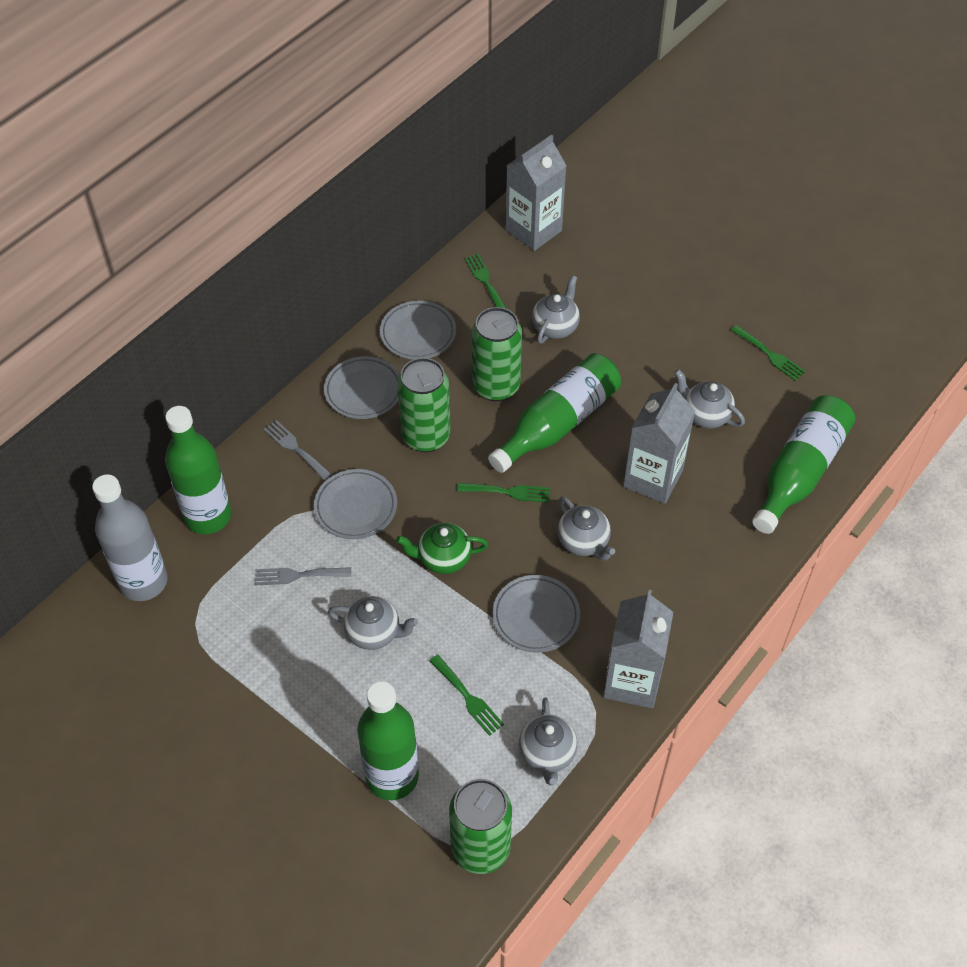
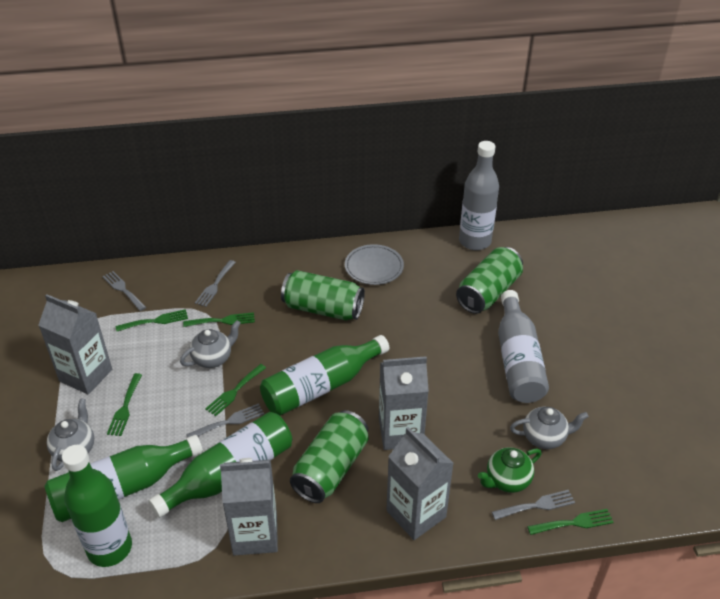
green fork: 4 -> 5
grey bottle: 1 -> 2
grey carton: 3 -> 4
grey fork: 2 -> 4
grey plate: 4 -> 1
grey teapot: 5 -> 3

